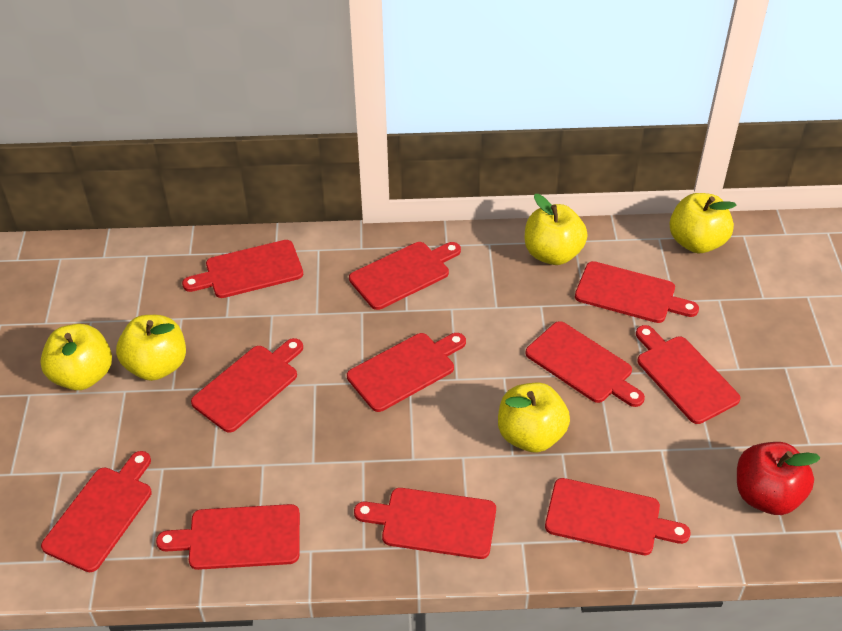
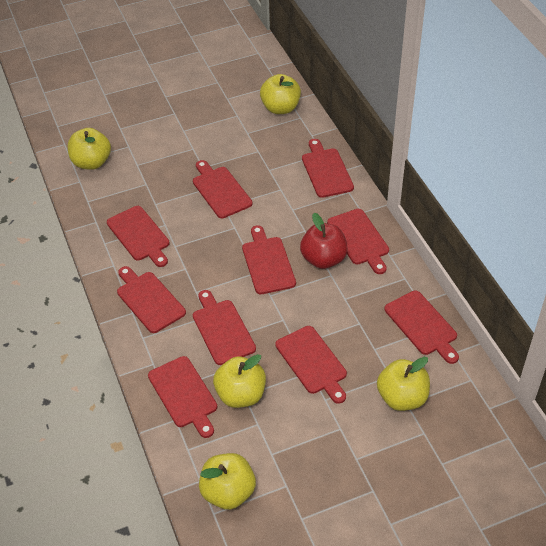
red cutting board: 11 -> 10

